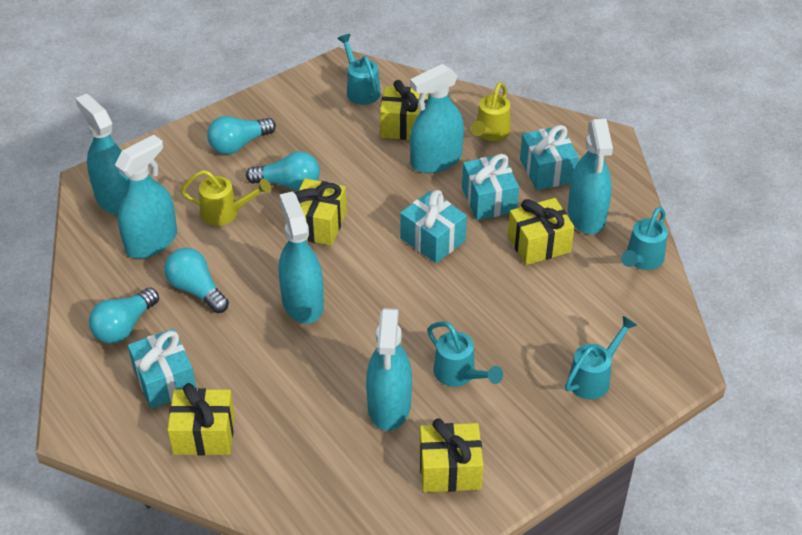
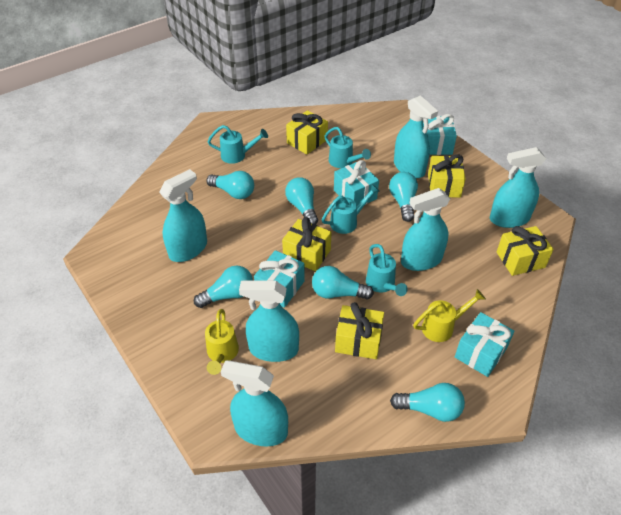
turquoise light bulb: 4 -> 6

